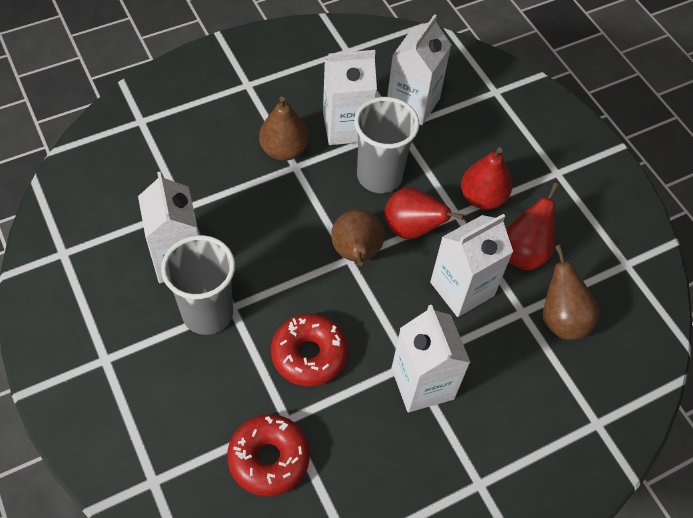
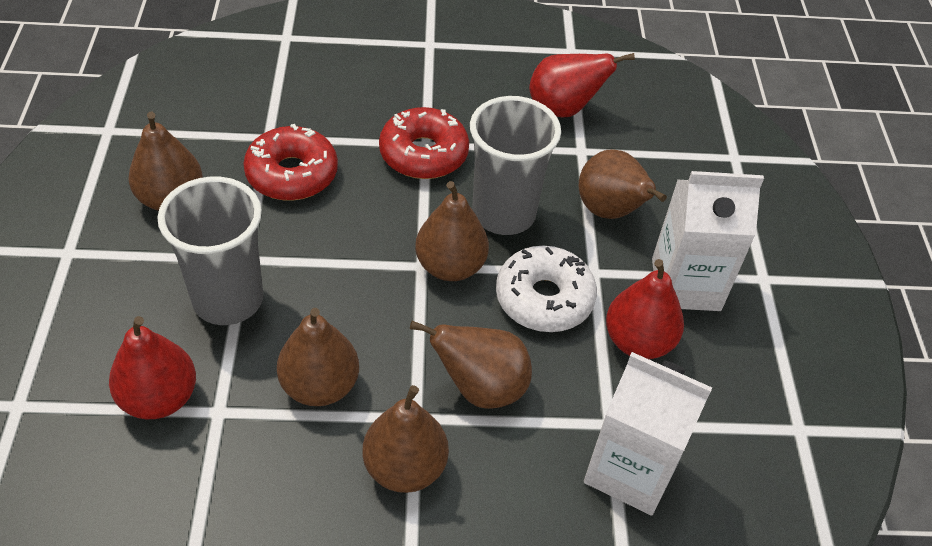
brown pear: 3 -> 6
white carton: 5 -> 2
white donut: 0 -> 1

